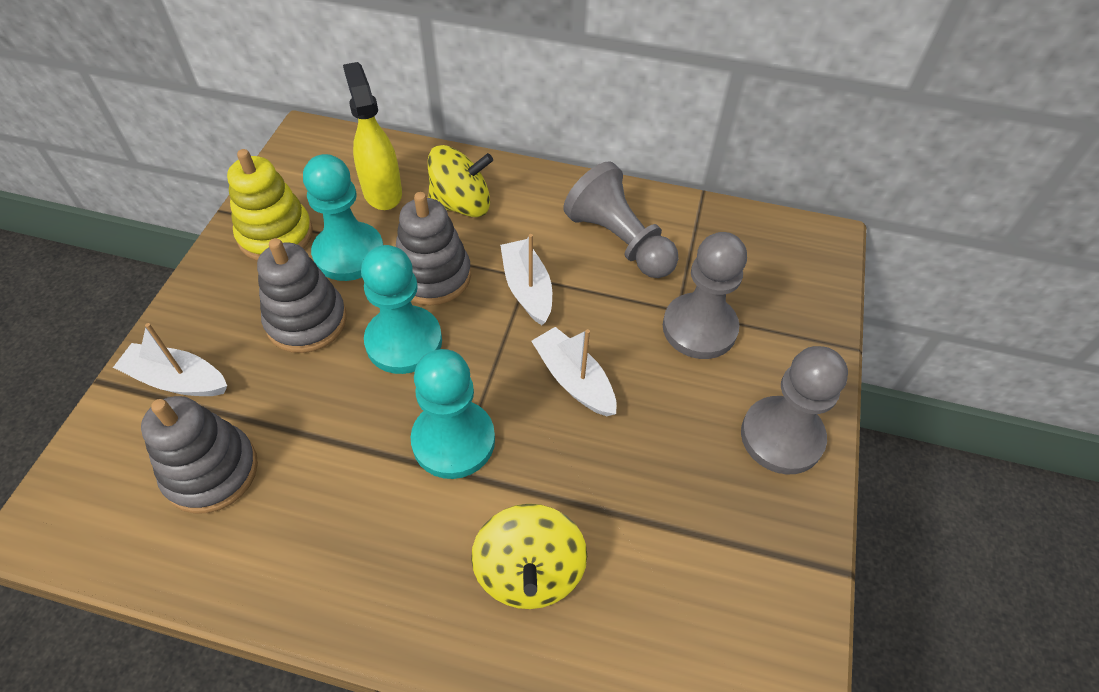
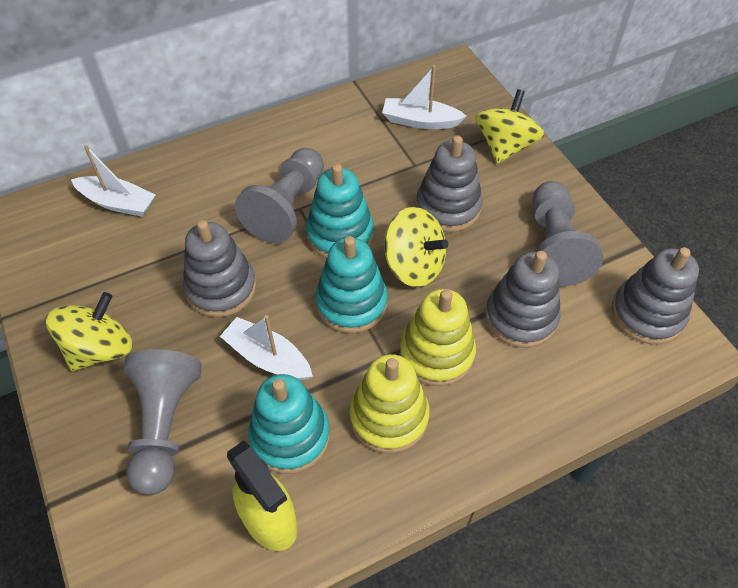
grey stacking toy: 3 -> 4
turquoise pawn: 3 -> 0
turquoise stacking toy: 0 -> 3
yellow spinning top: 2 -> 3
yellow stacking toy: 1 -> 2

